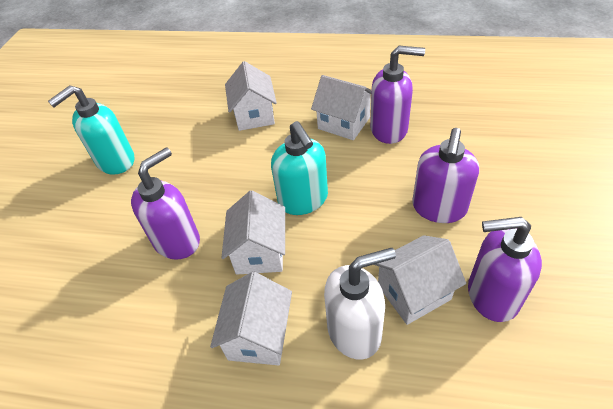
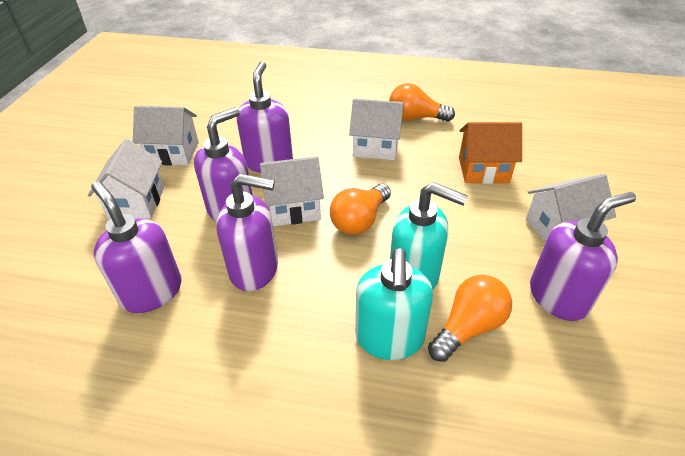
orange house: 0 -> 1
orange light bulb: 0 -> 3
purple soap dispenser: 4 -> 5
white soap dispenser: 1 -> 0

